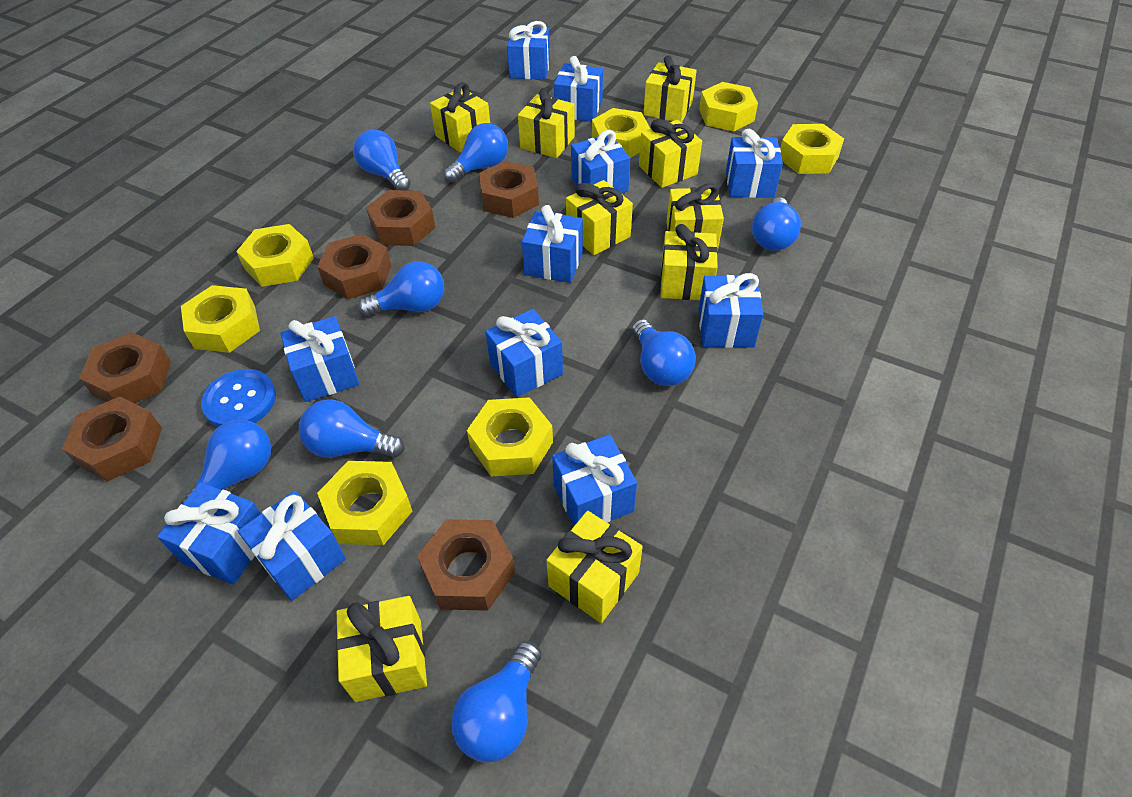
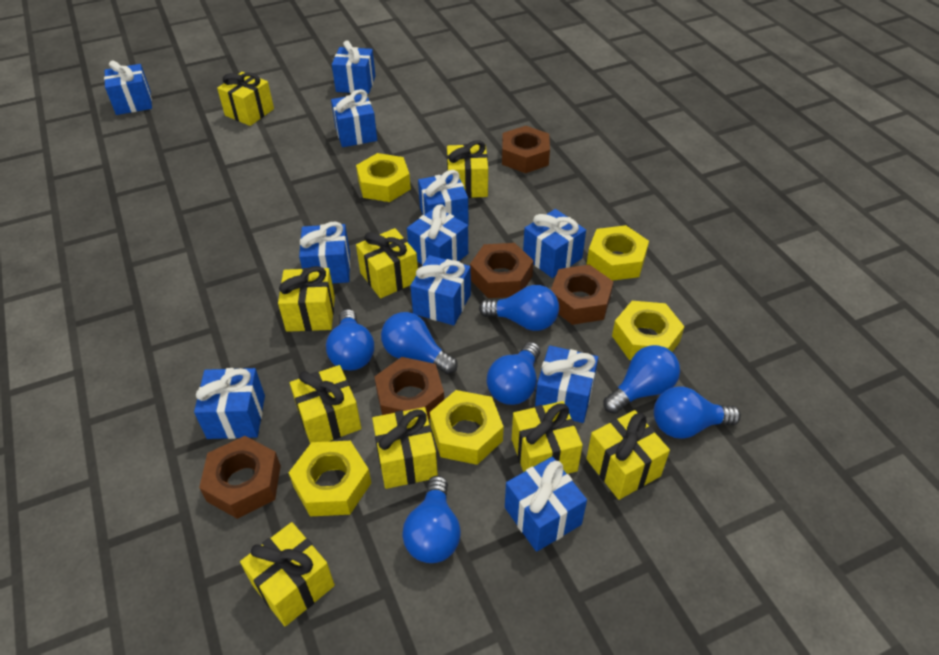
blue button: 1 -> 0
blue light bulb: 8 -> 7
brown nut: 6 -> 5
yellow nut: 7 -> 5

